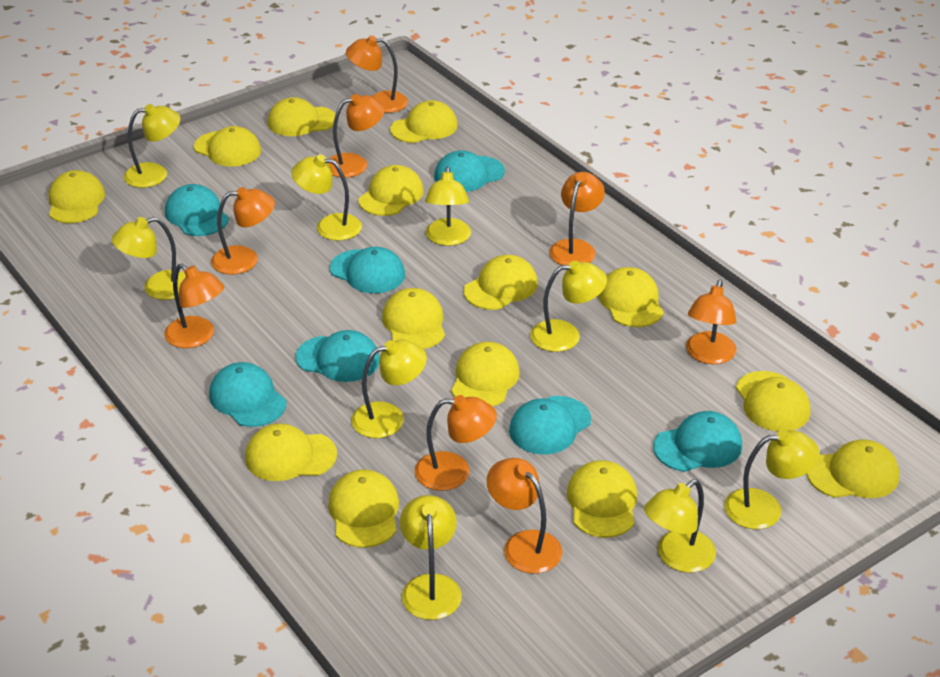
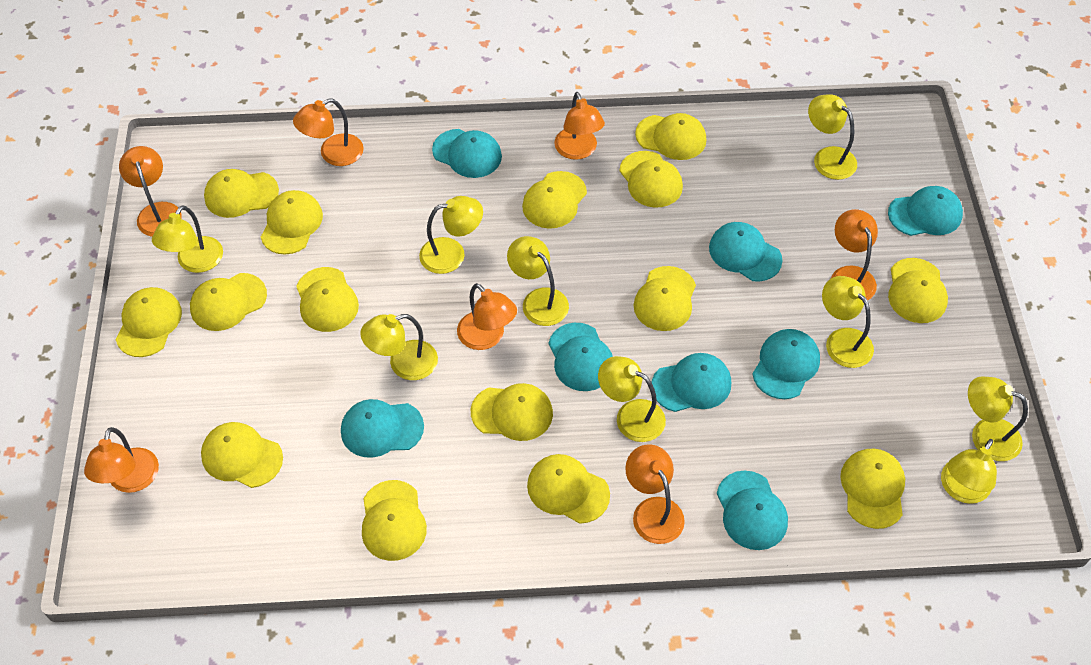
orange lamp: 8 -> 7
turquoise cap: 7 -> 8
yellow cap: 14 -> 15

